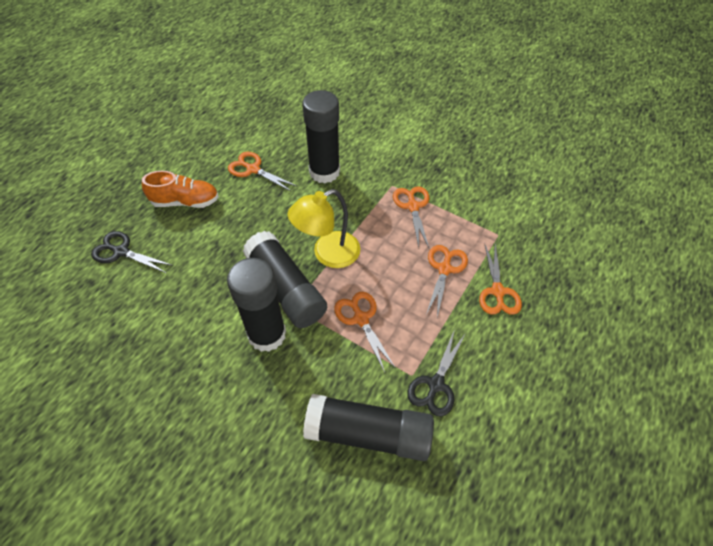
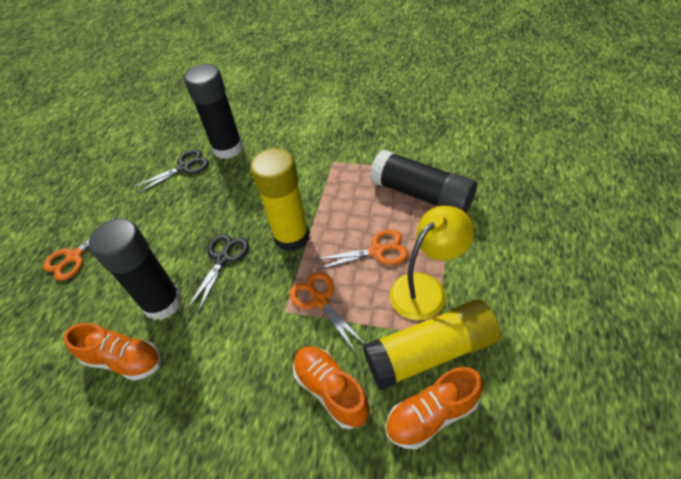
black glue stick: 4 -> 3
orange scissors: 5 -> 3
orange shoe: 1 -> 3
yellow glue stick: 0 -> 2

